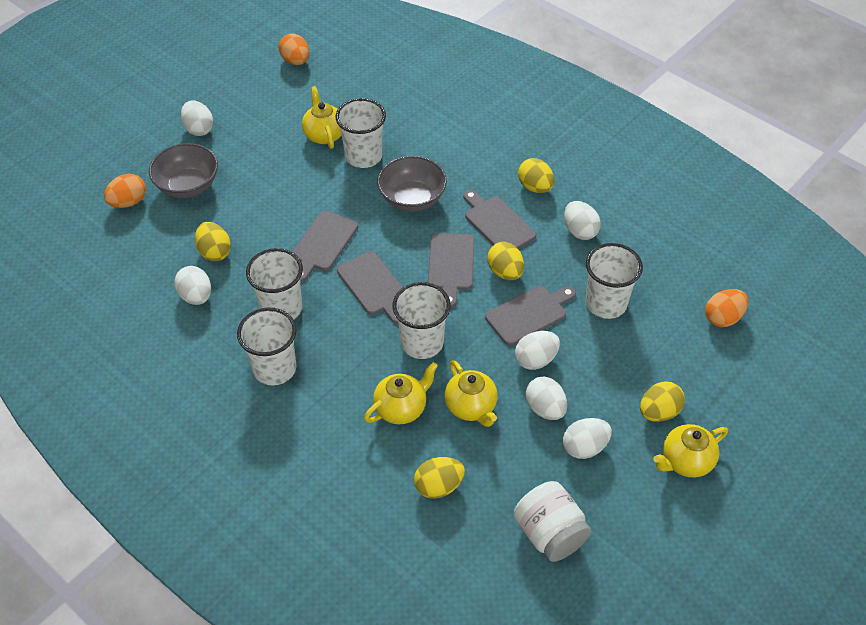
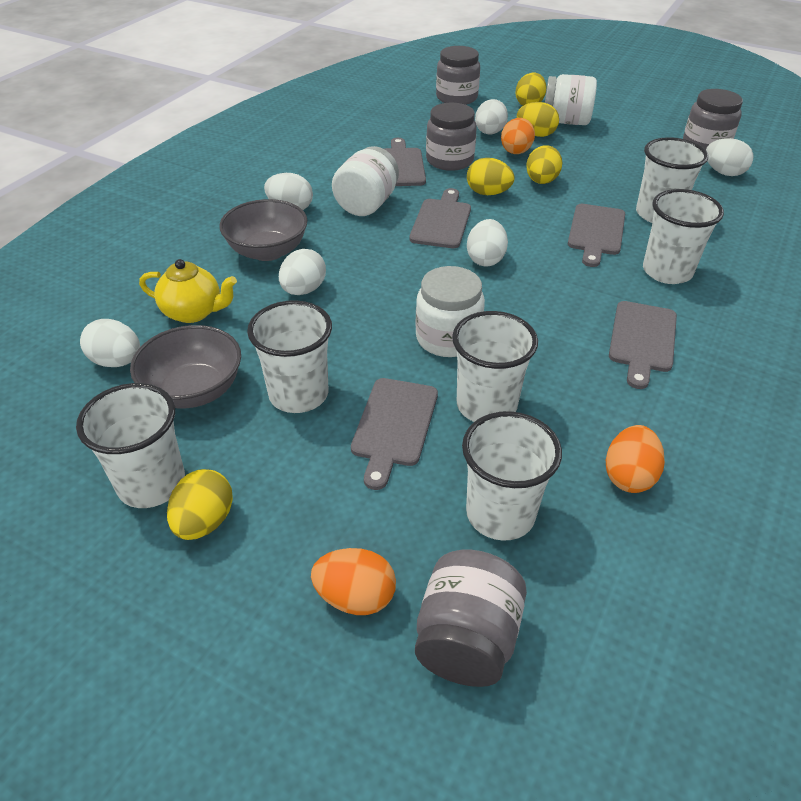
grey jar: 0 -> 4
white cup: 5 -> 6
white jar: 1 -> 3
yellow teapot: 4 -> 1

